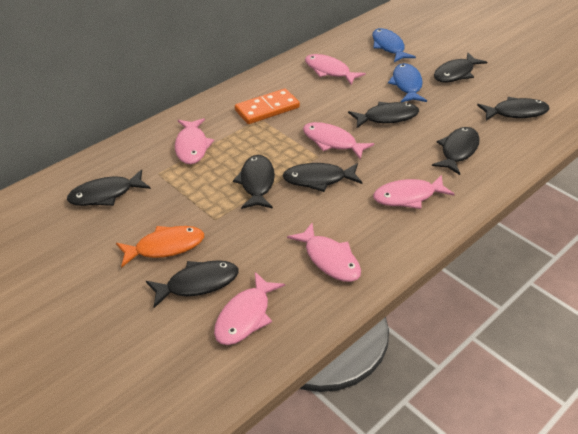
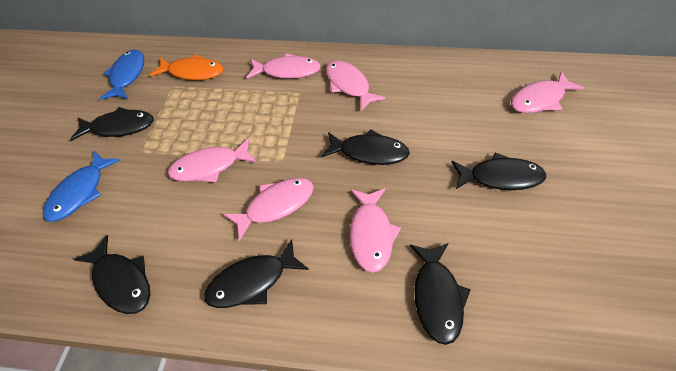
black fish: 8 -> 6
orange domino: 1 -> 0

